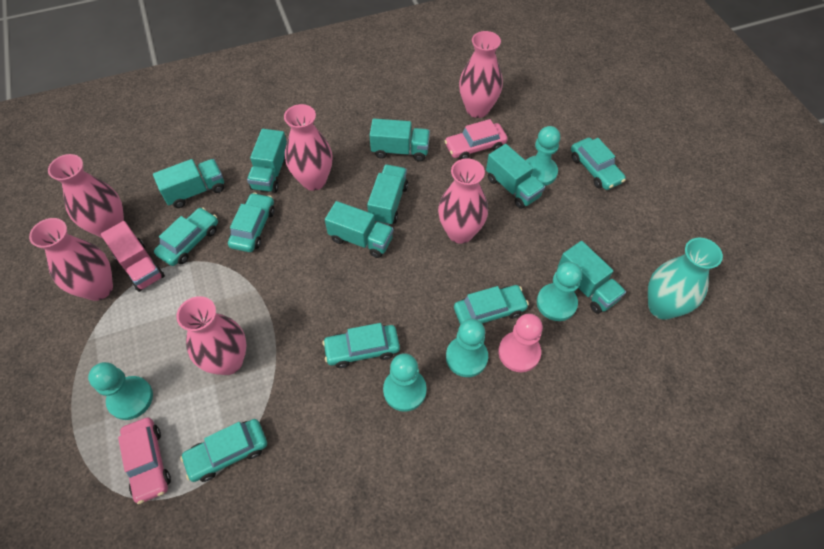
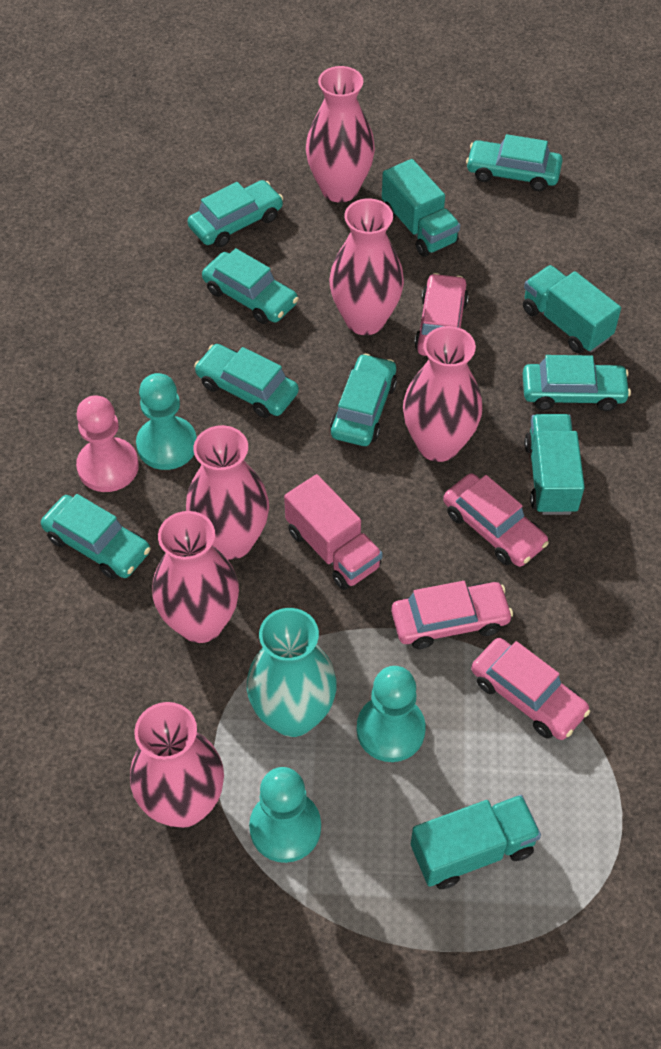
pink car: 2 -> 4
turquoise car: 6 -> 7
turquoise pawn: 5 -> 3
turquoise truck: 7 -> 4

